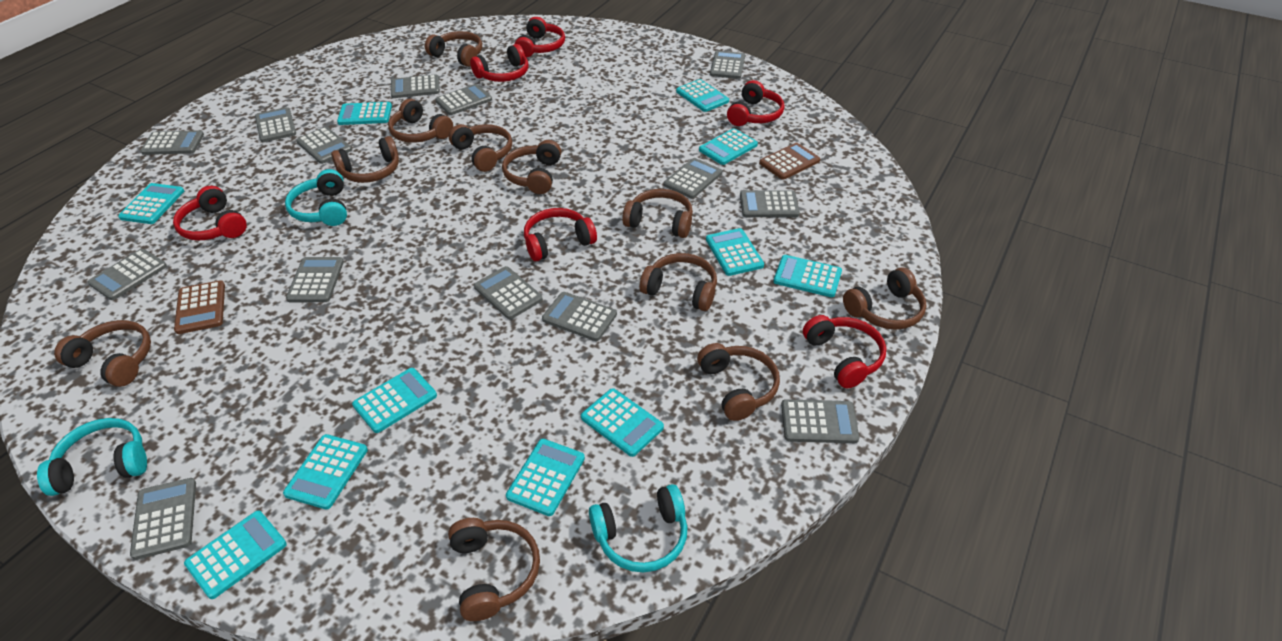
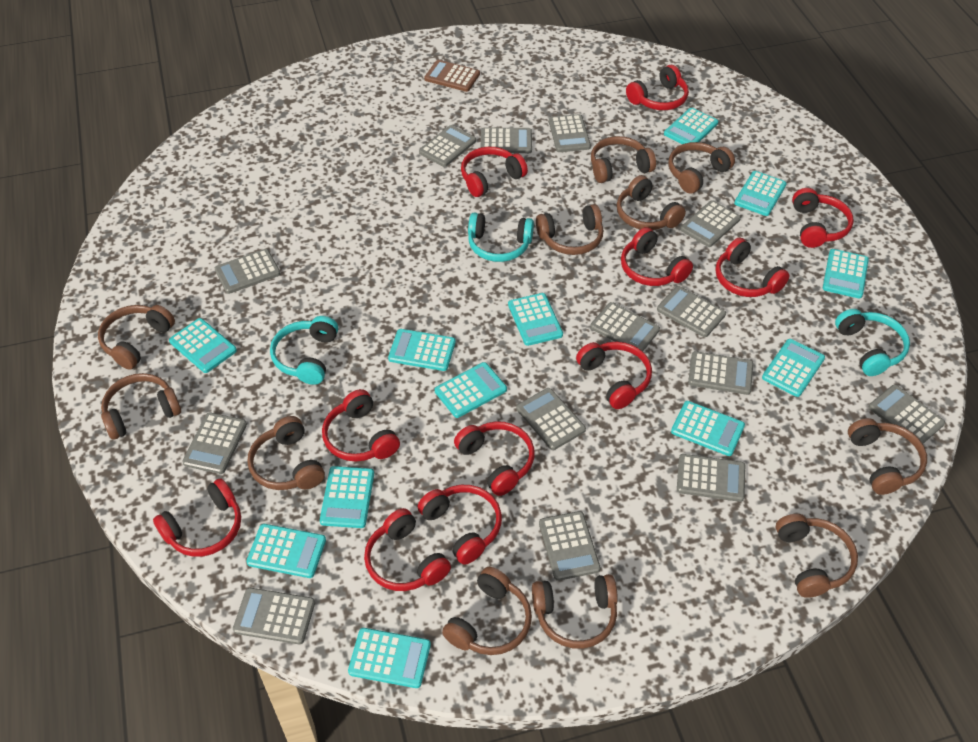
brown calculator: 2 -> 1
red headphones: 6 -> 11
turquoise calculator: 11 -> 12

